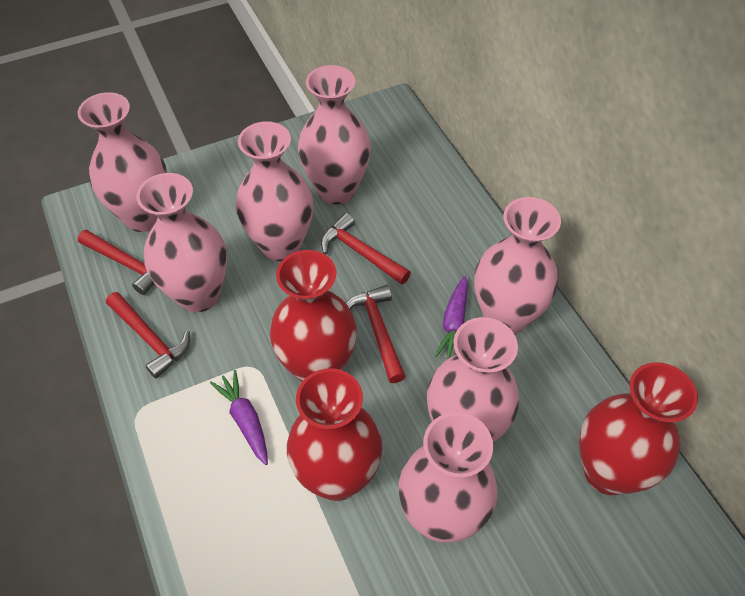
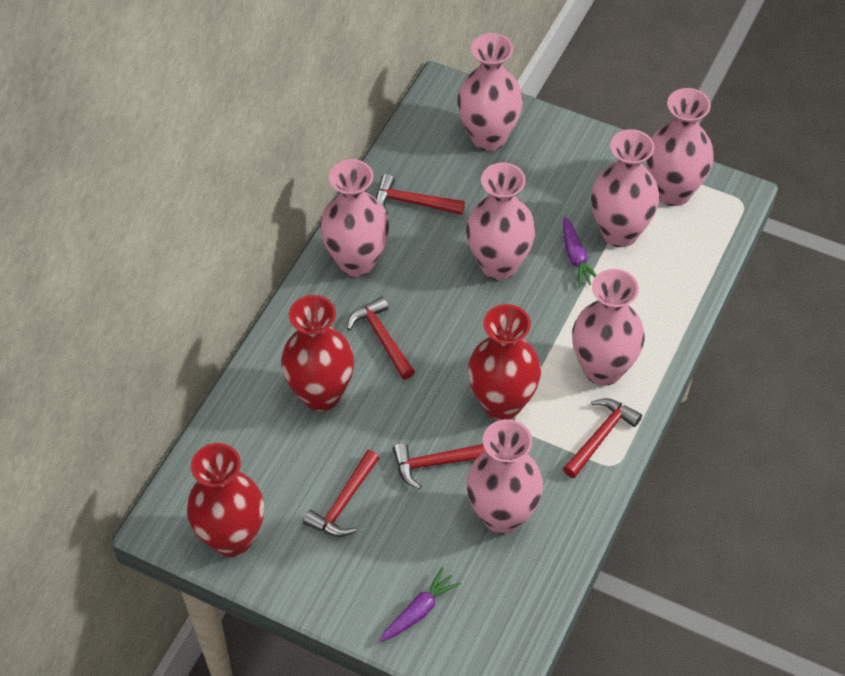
red hammer: 4 -> 5

